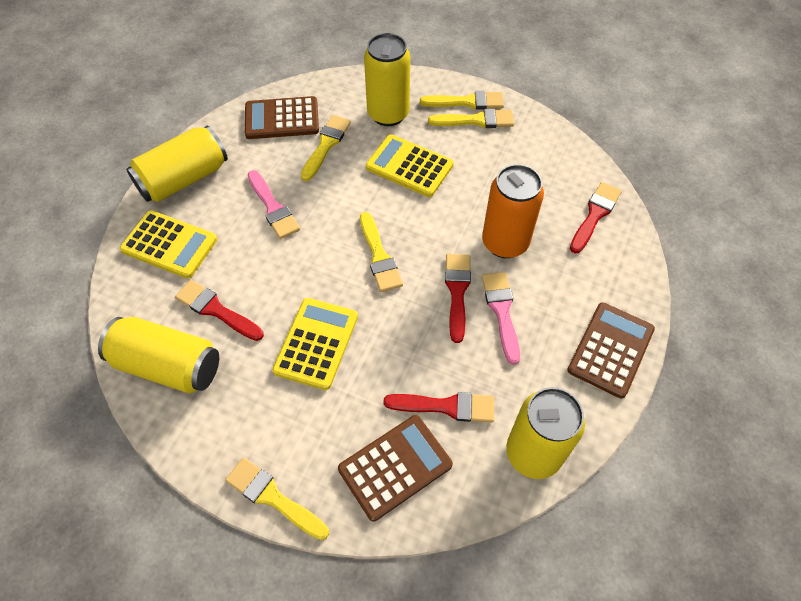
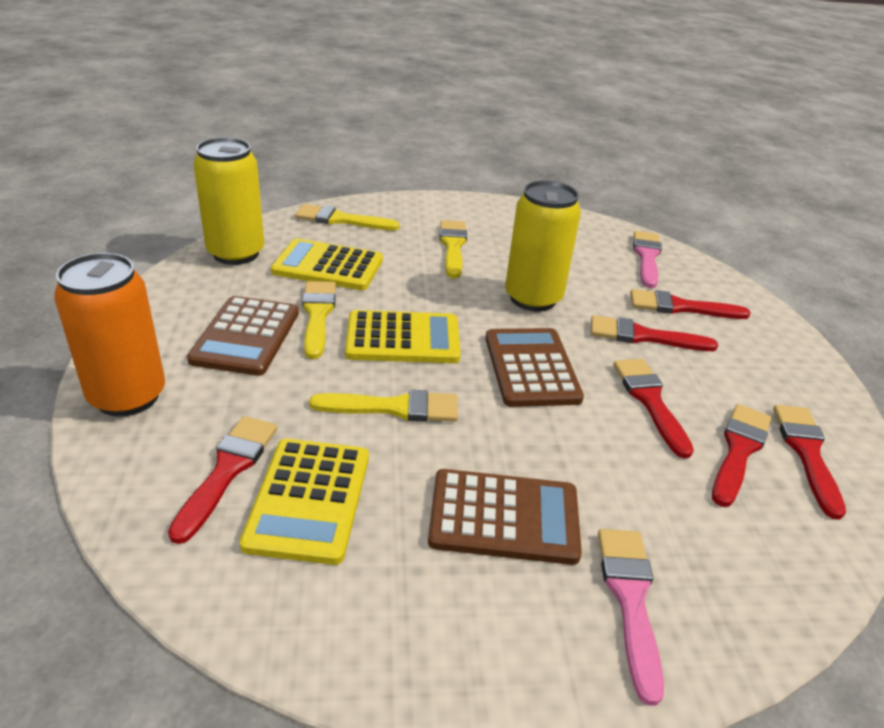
red brush: 4 -> 6
yellow brush: 5 -> 4
yellow can: 4 -> 2

